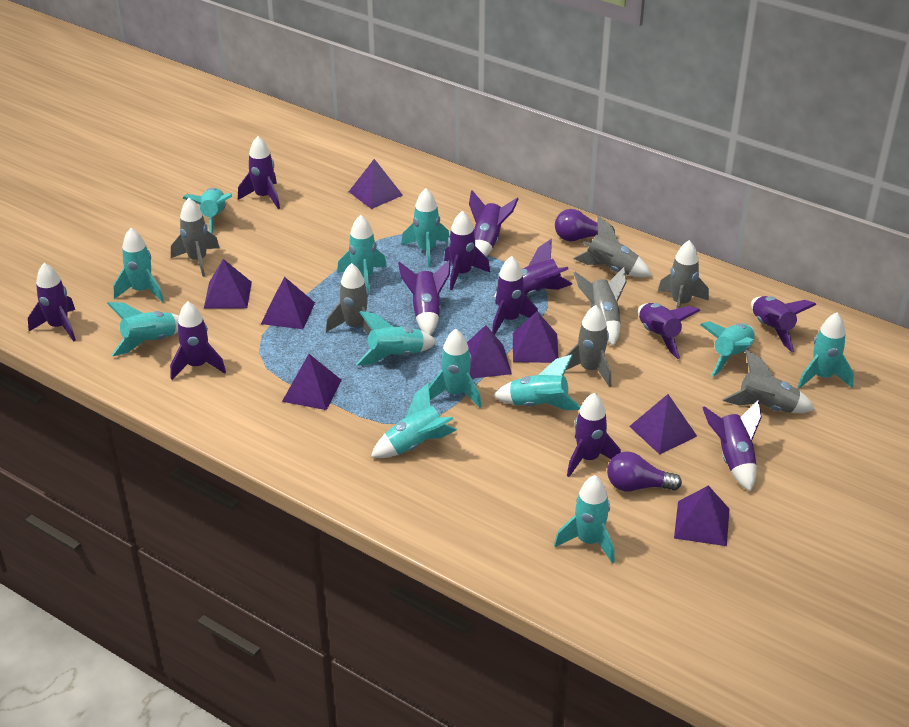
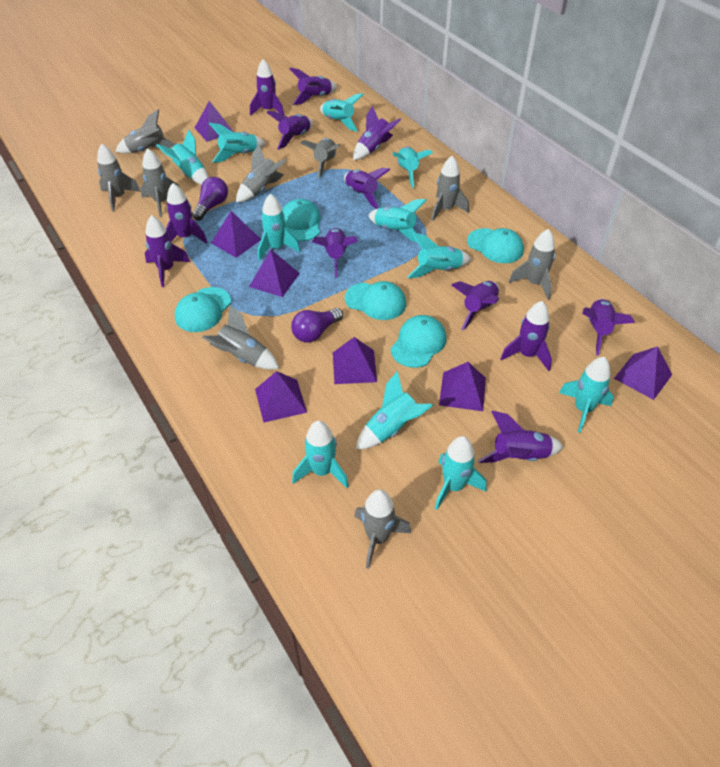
grey rocket: 7 -> 9
purple pyramid: 8 -> 7
turquoise cap: 0 -> 5
turquoise rocket: 12 -> 11

